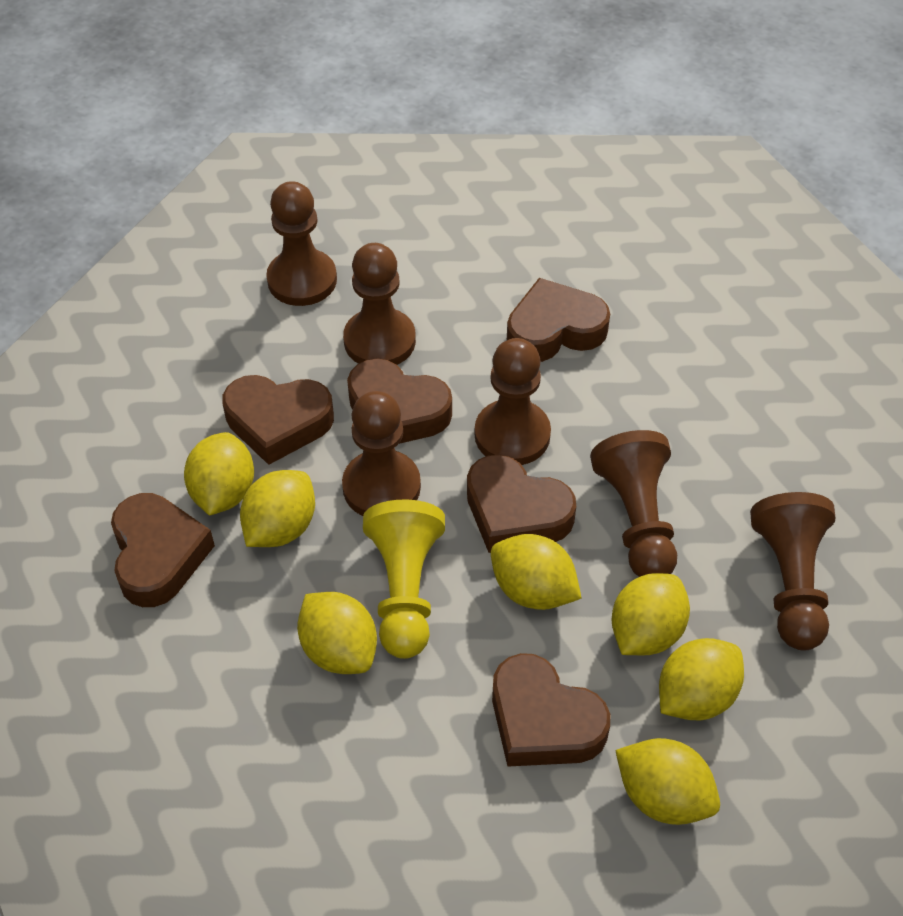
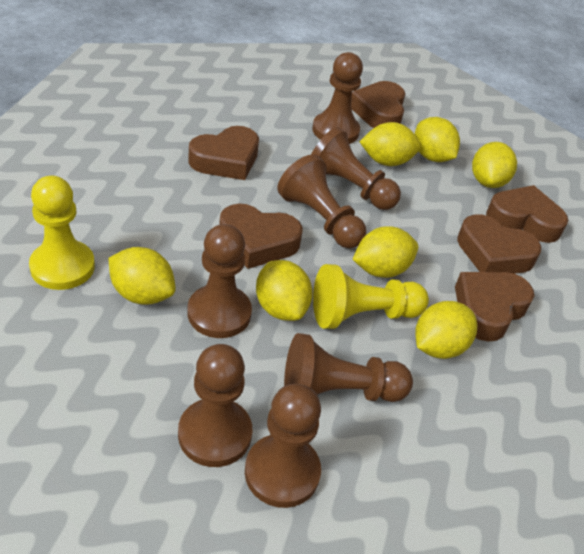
brown pawn: 6 -> 7
yellow pawn: 1 -> 2

